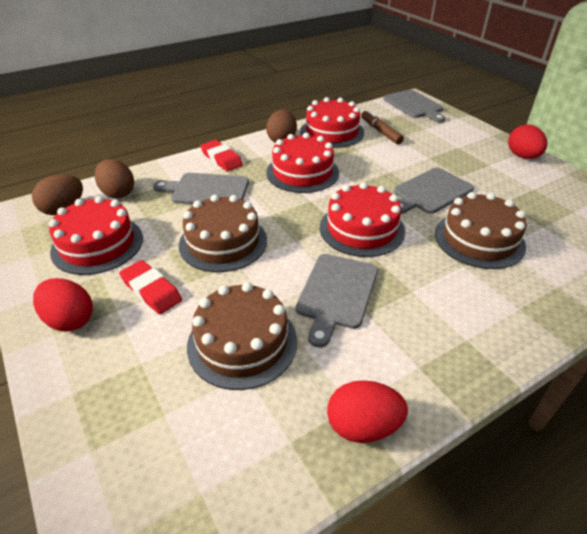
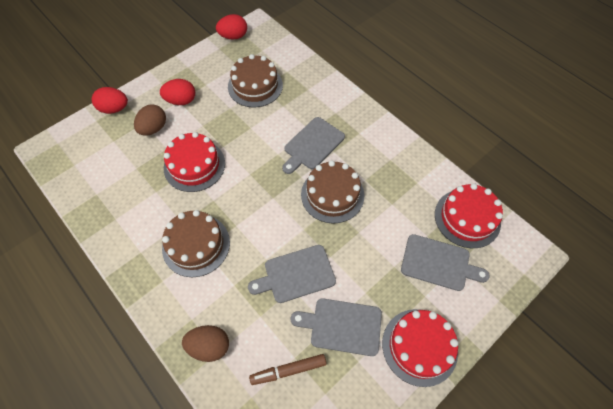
brown egg: 3 -> 2
red cake: 4 -> 3
red eraser: 2 -> 0

